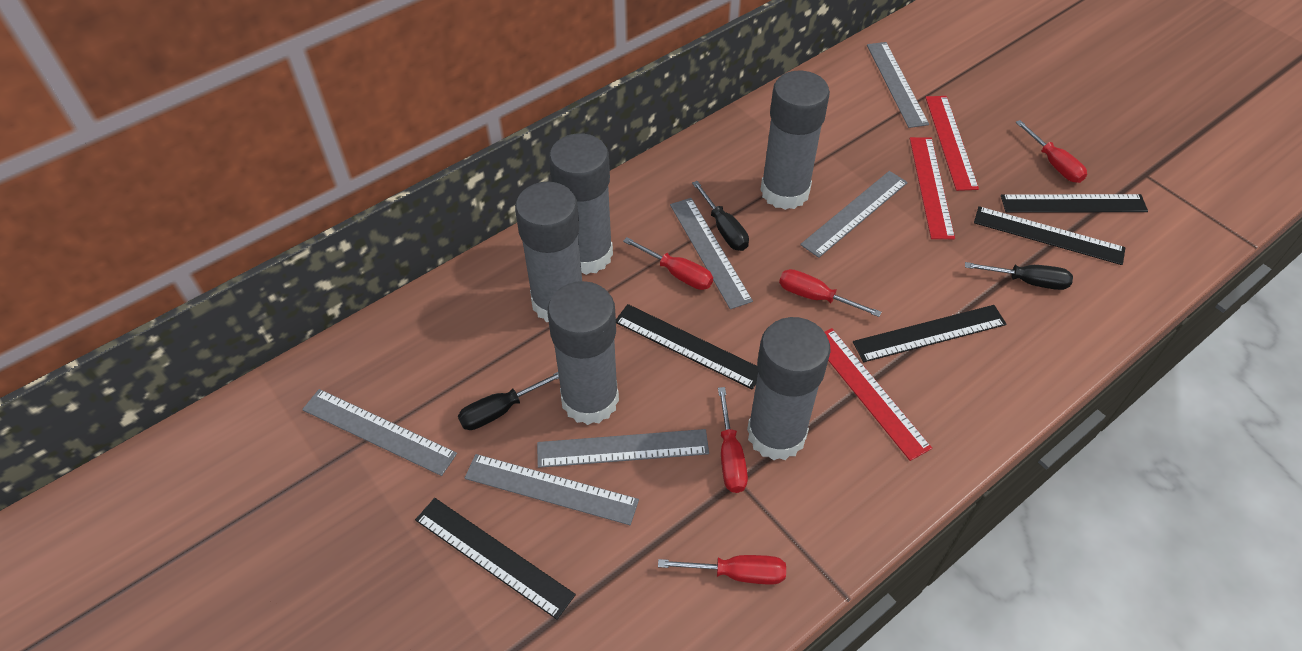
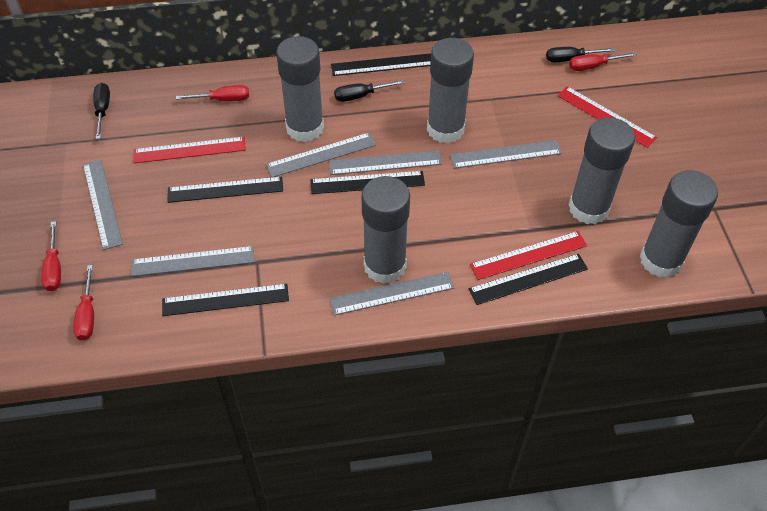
red screwdriver: 5 -> 4

